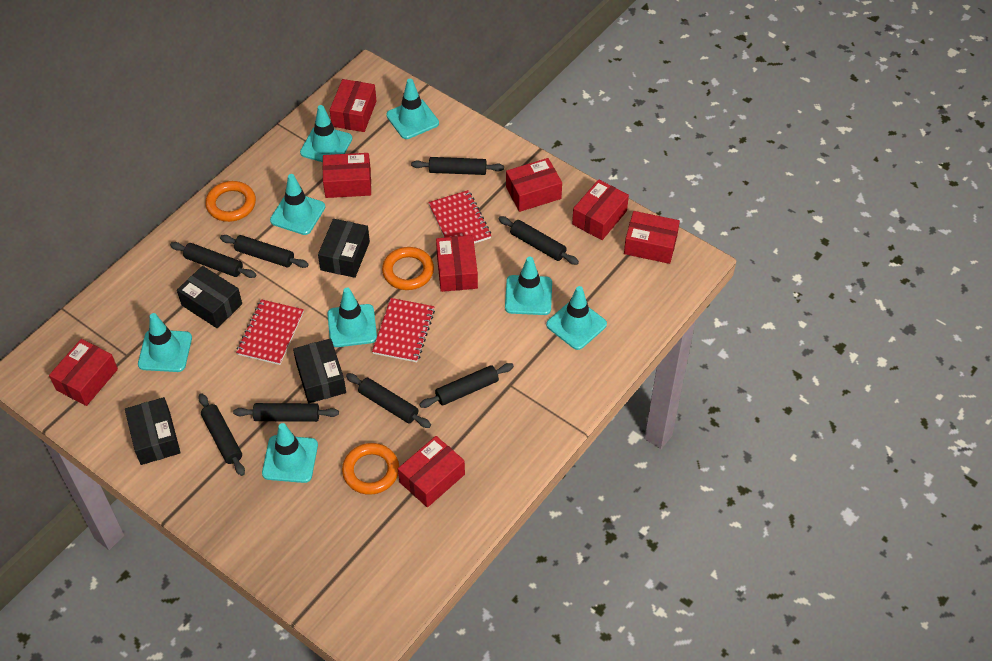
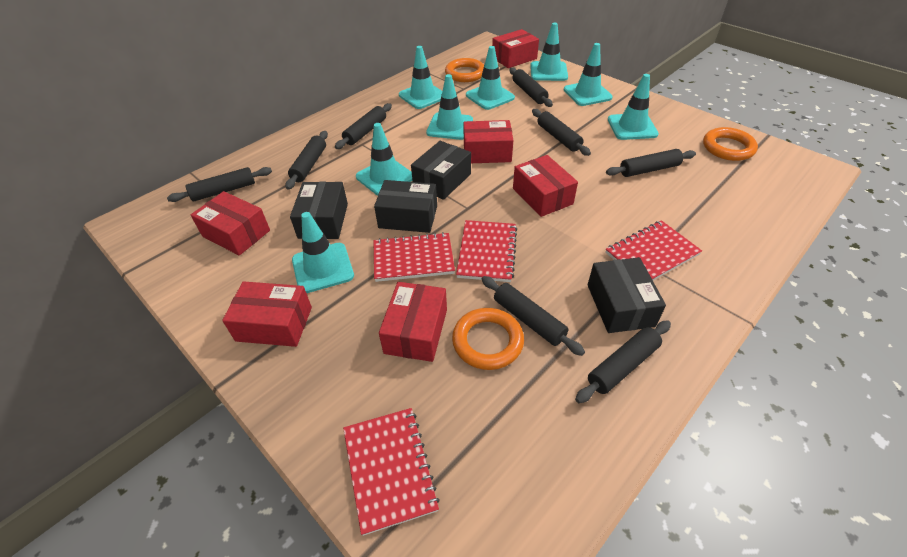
red box: 8 -> 6
red notebook: 3 -> 4

